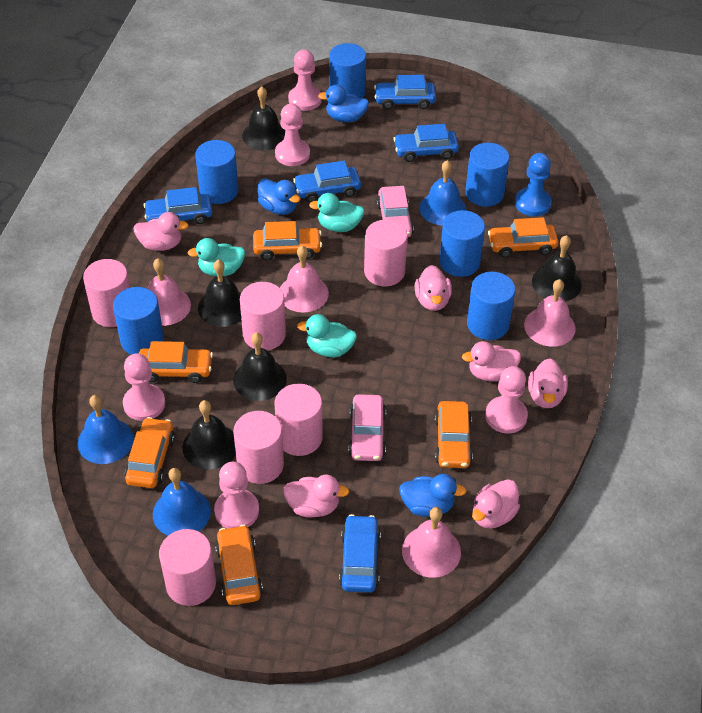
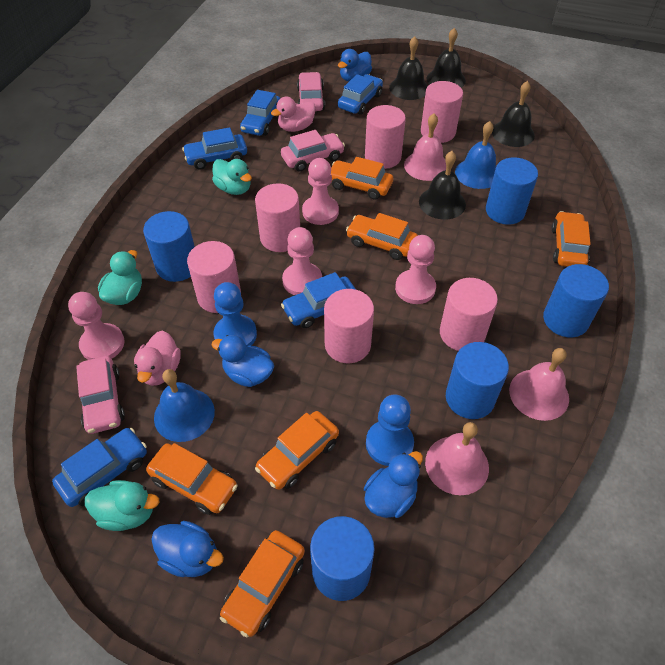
black bell: 5 -> 4
blue bell: 3 -> 2
blue cylinder: 6 -> 5
blue duck: 3 -> 4
blue pawn: 1 -> 2
pink bell: 4 -> 3
pink car: 2 -> 3
pink duck: 6 -> 2
pink pawn: 5 -> 4

